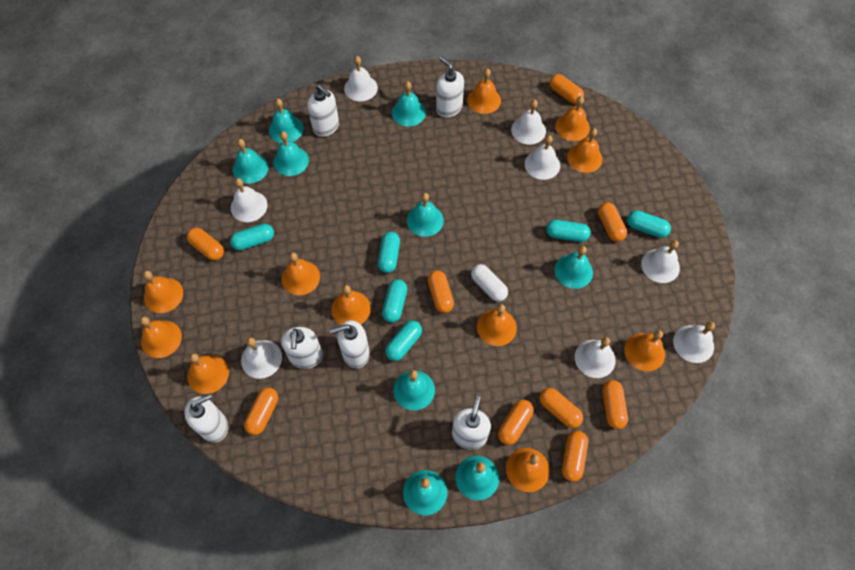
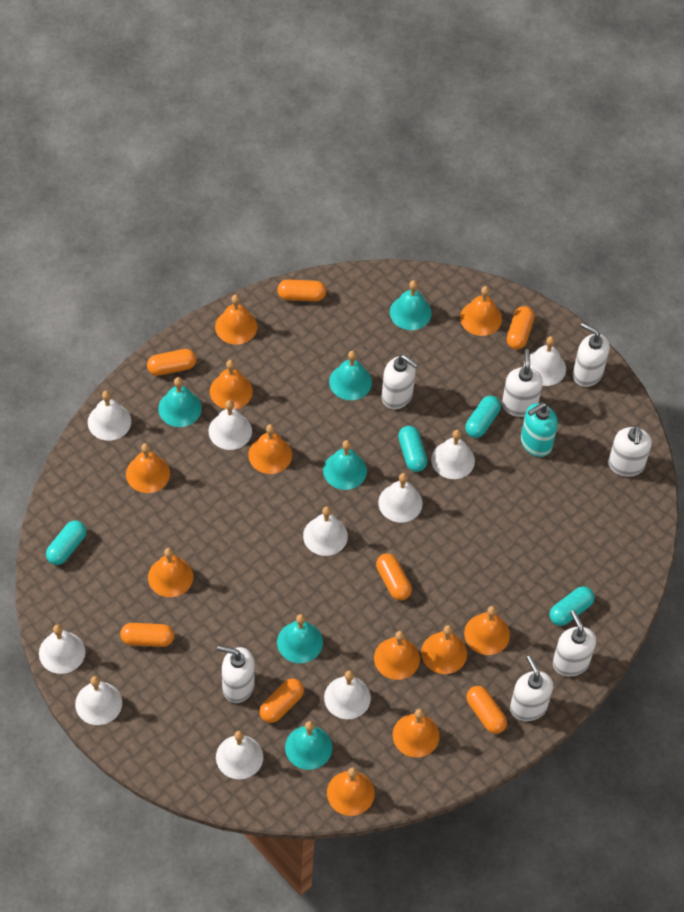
orange capsule: 9 -> 7
turquoise bell: 9 -> 6
turquoise capsule: 6 -> 4
turquoise soap dispenser: 0 -> 1
white bell: 8 -> 10
white capsule: 1 -> 0
white soap dispenser: 6 -> 7

